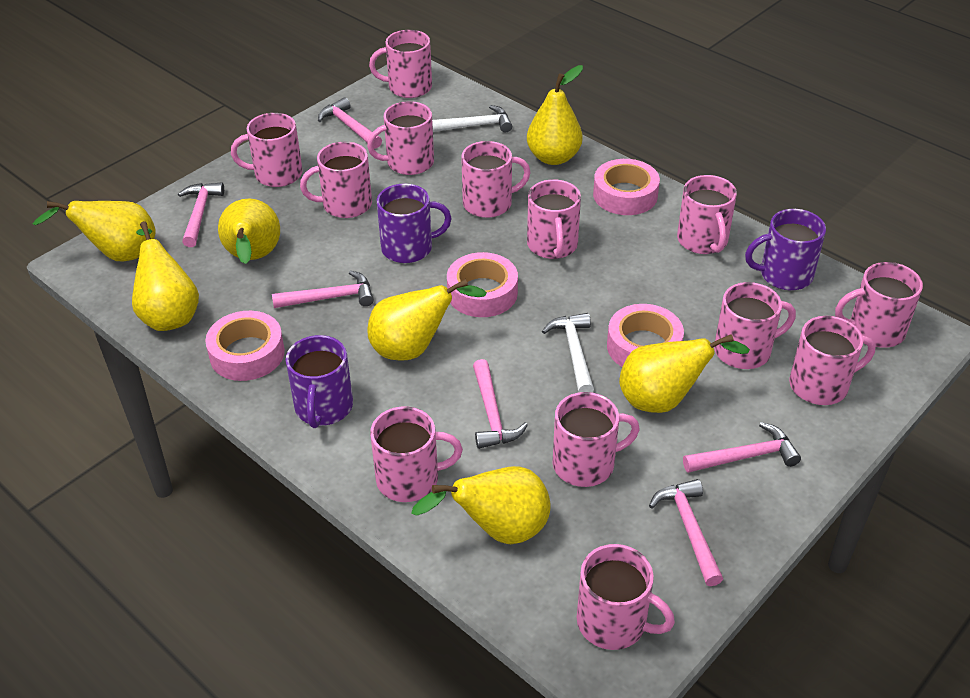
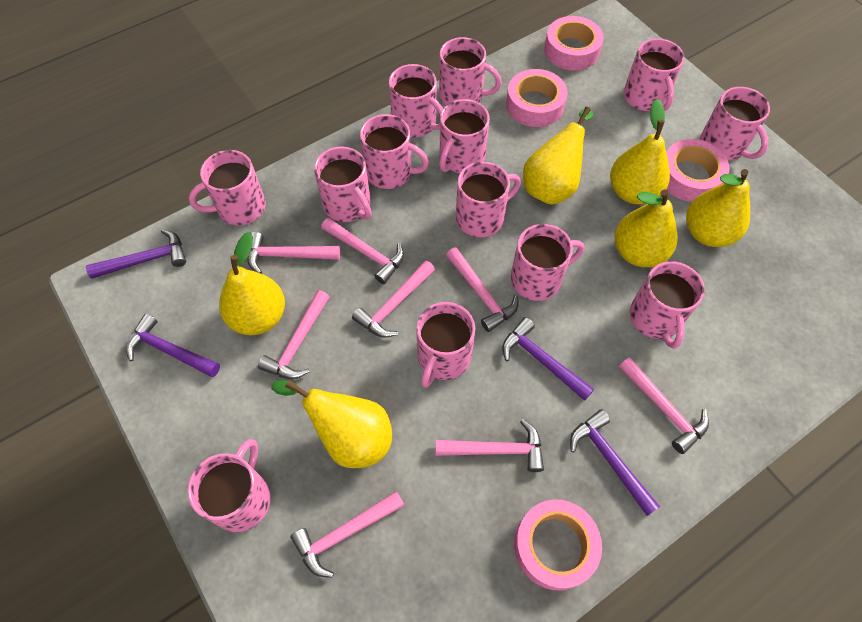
pink hammer: 6 -> 8
purple hammer: 0 -> 4
purple mug: 3 -> 0
white hammer: 2 -> 0
yellow pear: 7 -> 6

